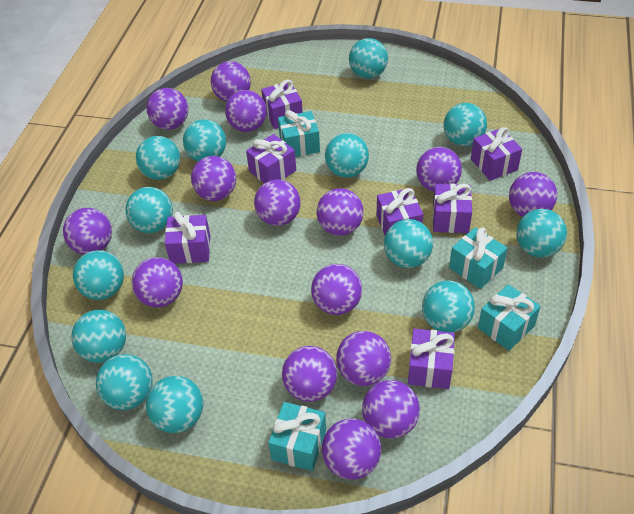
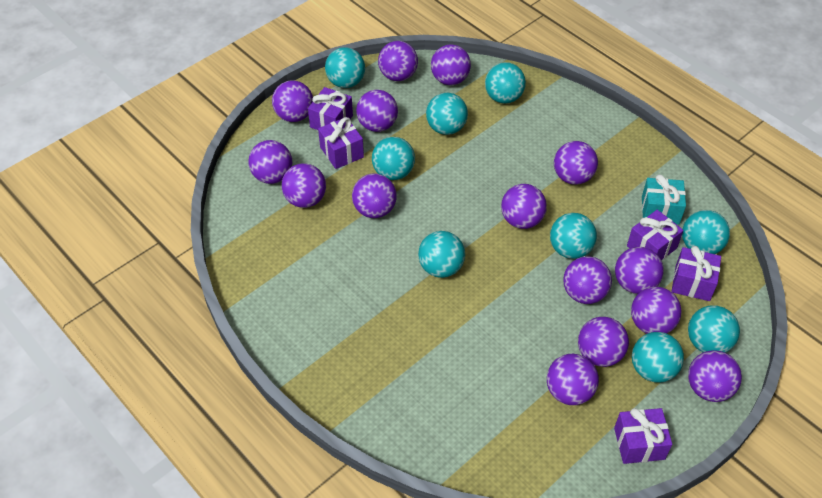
purple gift: 7 -> 5
turquoise ball: 13 -> 9
turquoise gift: 4 -> 1

